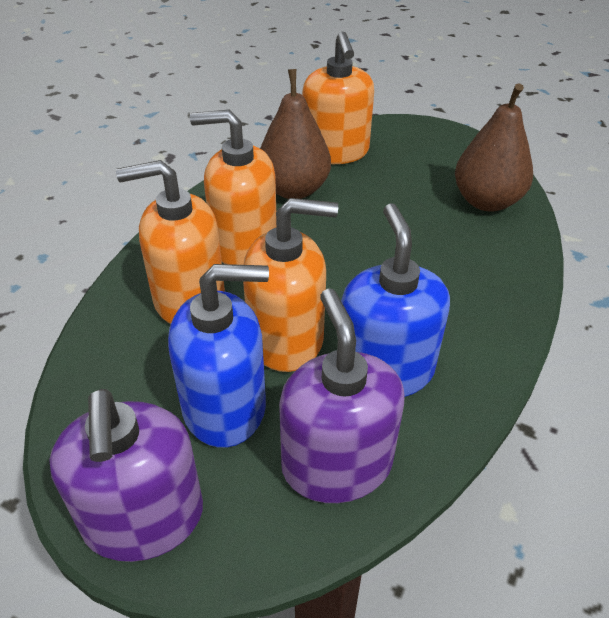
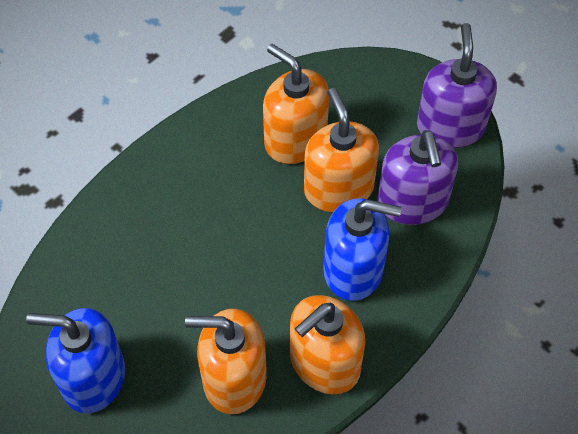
brown pear: 2 -> 0

